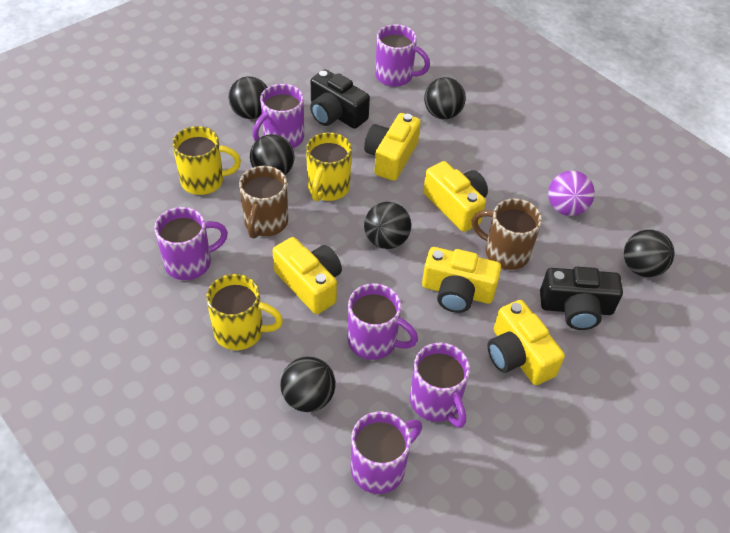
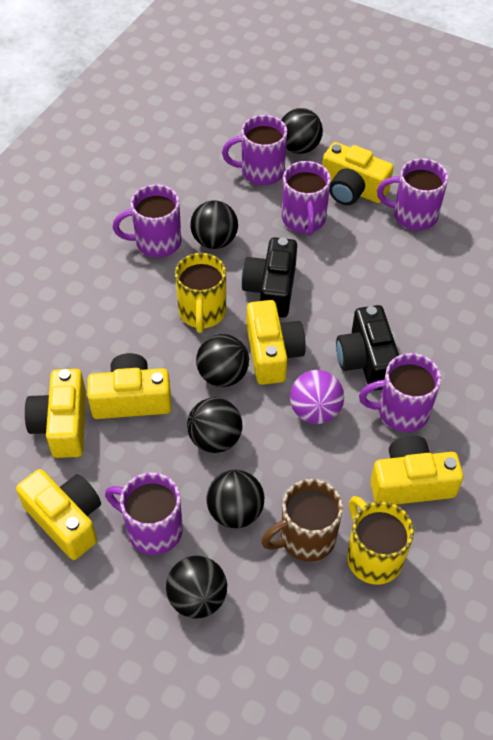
brown mug: 2 -> 1
yellow camera: 5 -> 6
yellow mug: 3 -> 2

